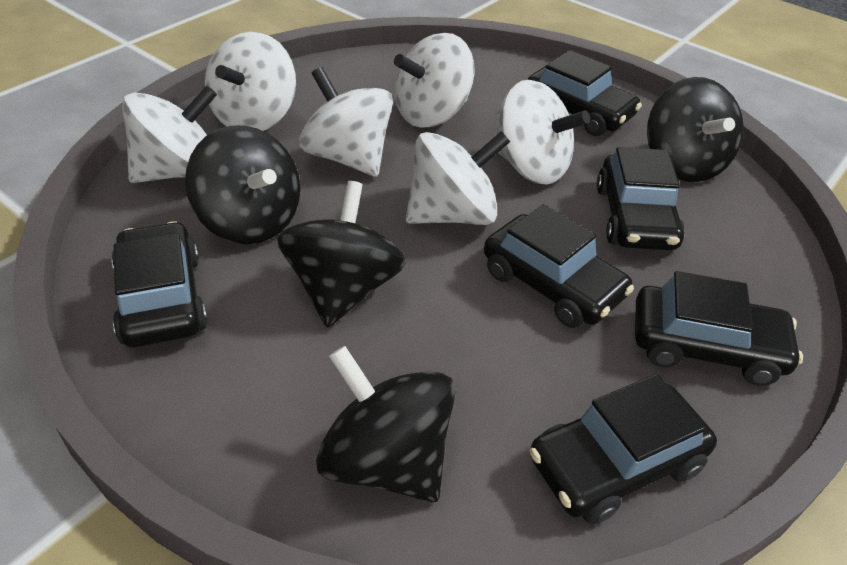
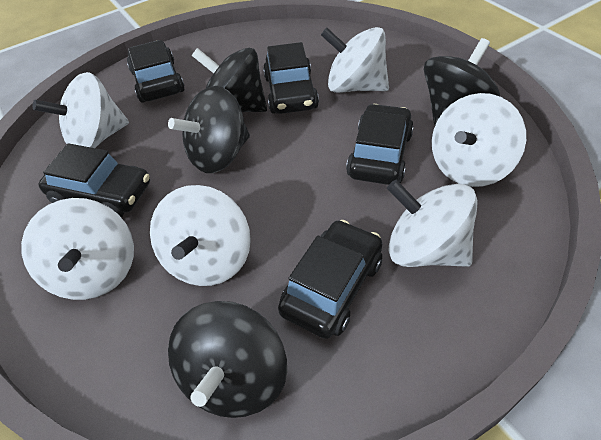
black car: 6 -> 5

